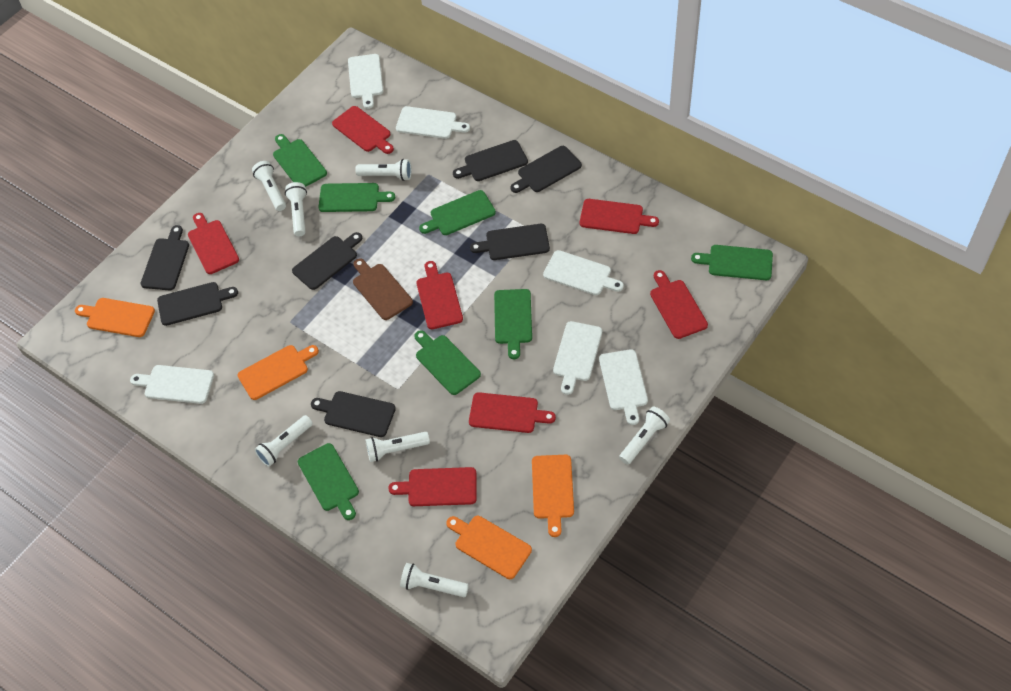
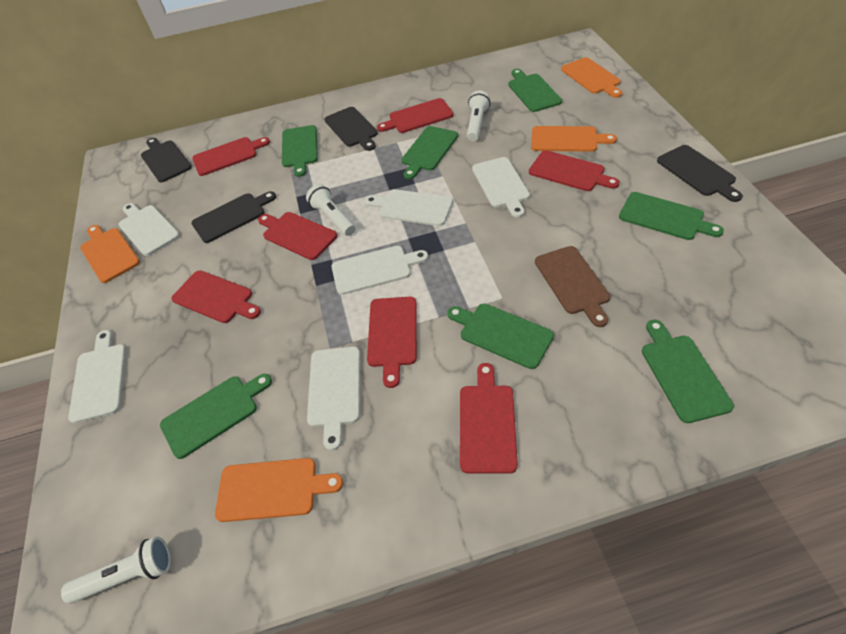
black cutting board: 7 -> 4
white flashlight: 7 -> 3

